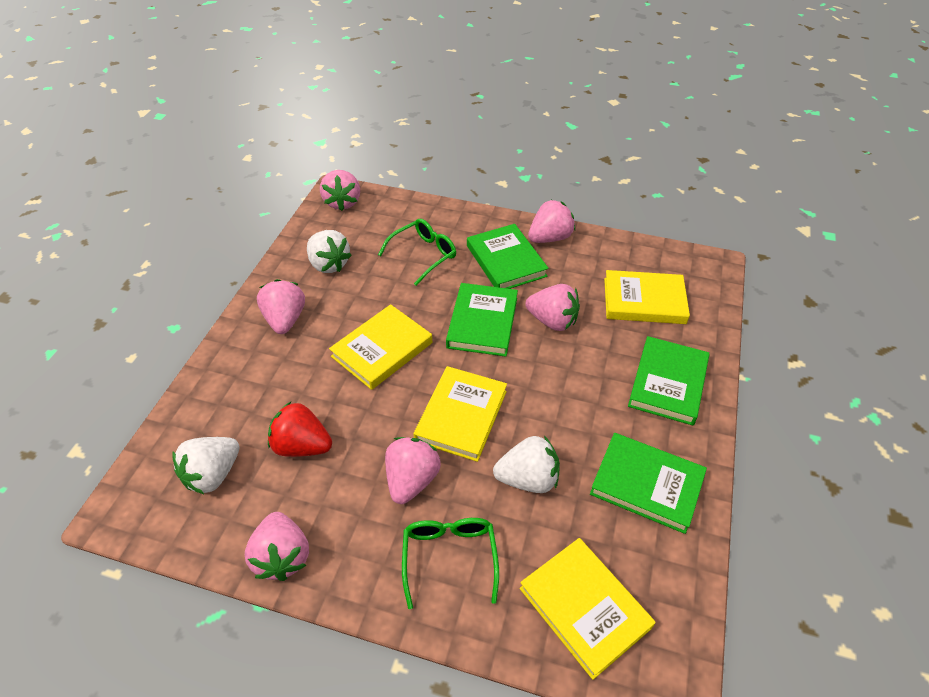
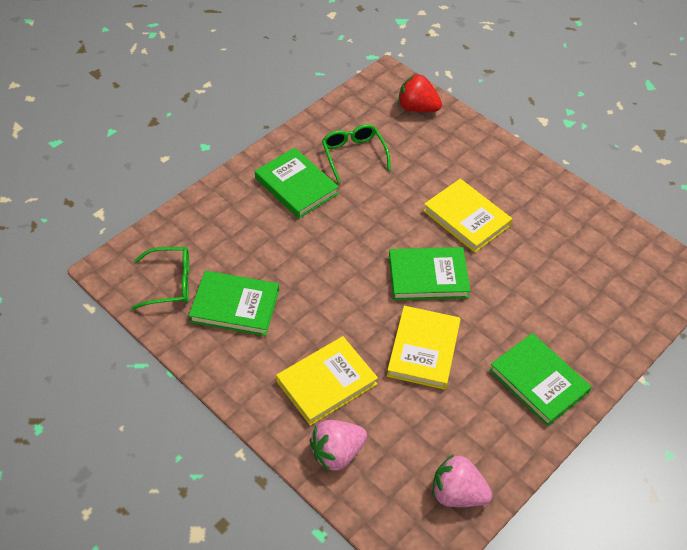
pink strawberry: 6 -> 2
white strawberry: 3 -> 0
yellow book: 4 -> 3

